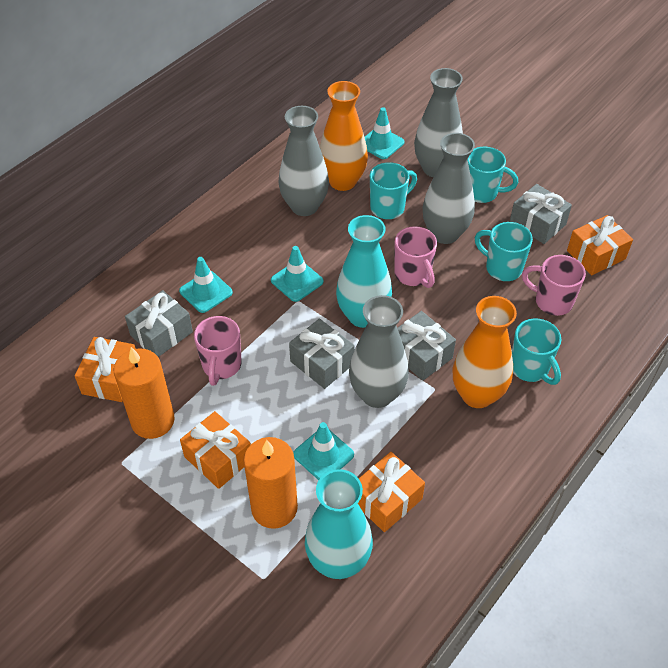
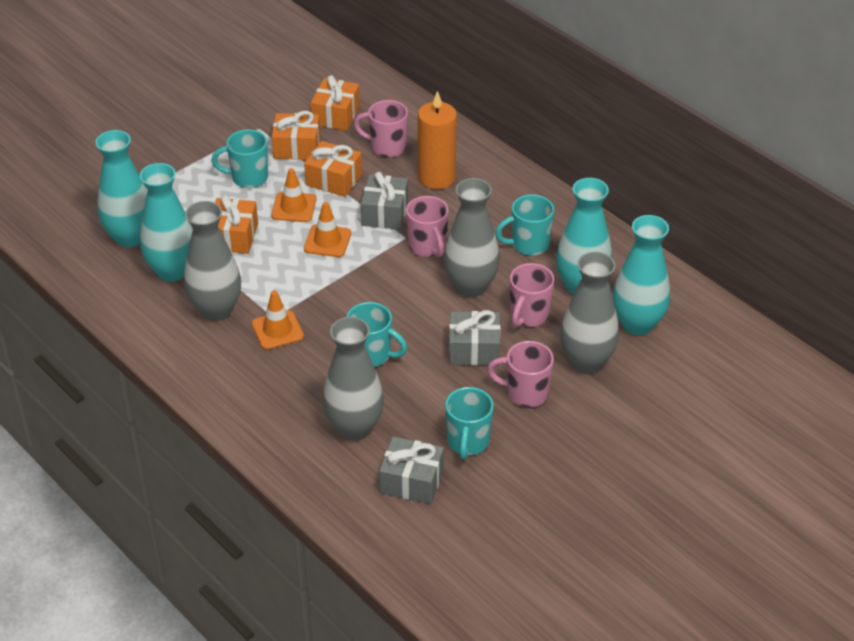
grey gift: 4 -> 3
orange candle: 2 -> 1
orange traffic cone: 0 -> 3
orange vase: 2 -> 0
pink mug: 3 -> 4
turquoise traffic cone: 4 -> 0
turquoise vase: 2 -> 4

